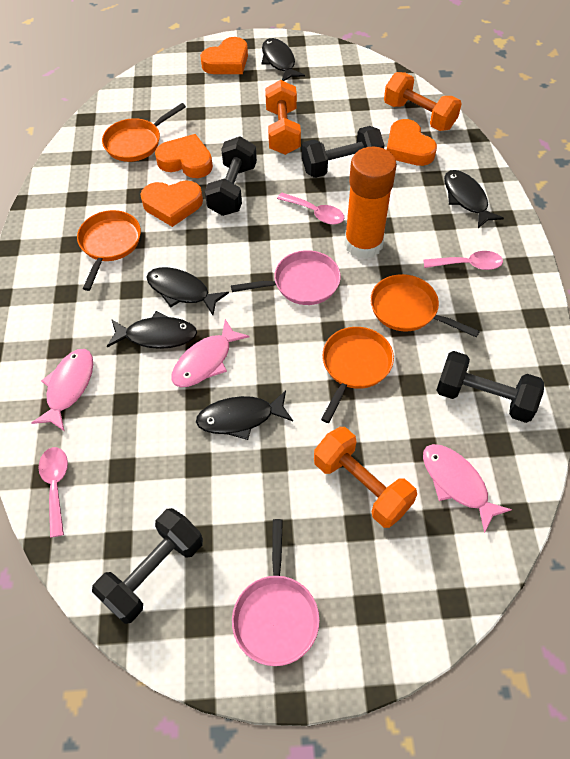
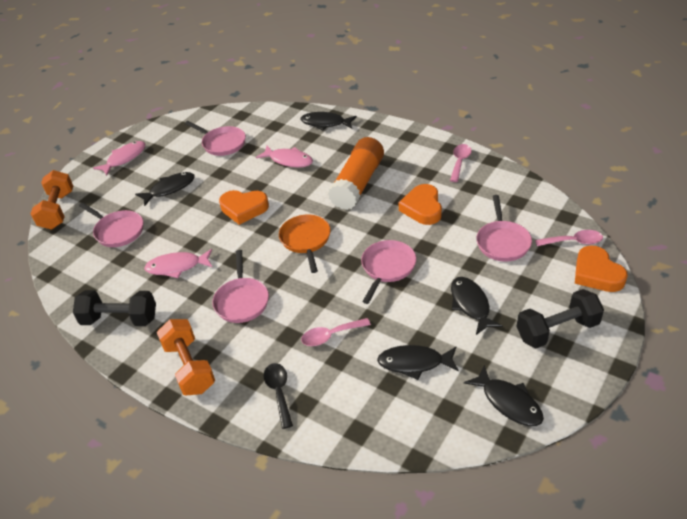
black dumbbell: 4 -> 2
black spoon: 0 -> 1
orange dumbbell: 3 -> 2
orange heart: 4 -> 3
orange pan: 4 -> 1
pink pan: 2 -> 5

